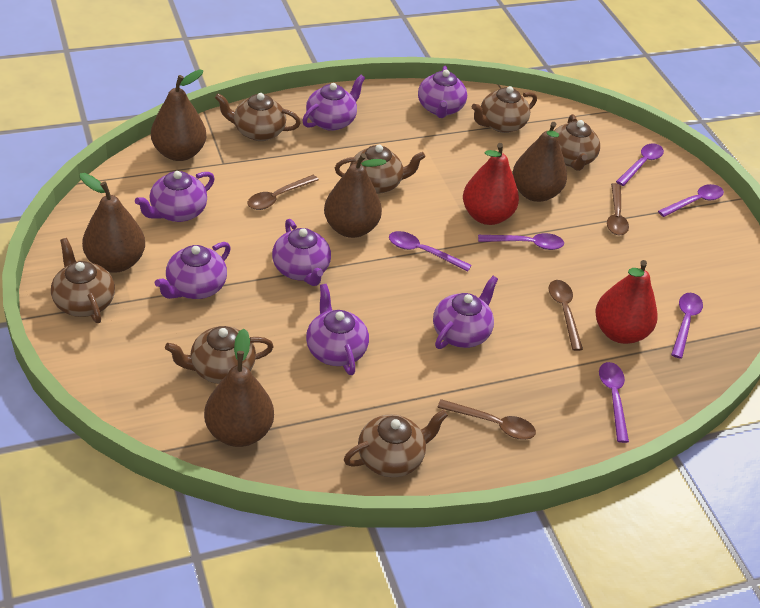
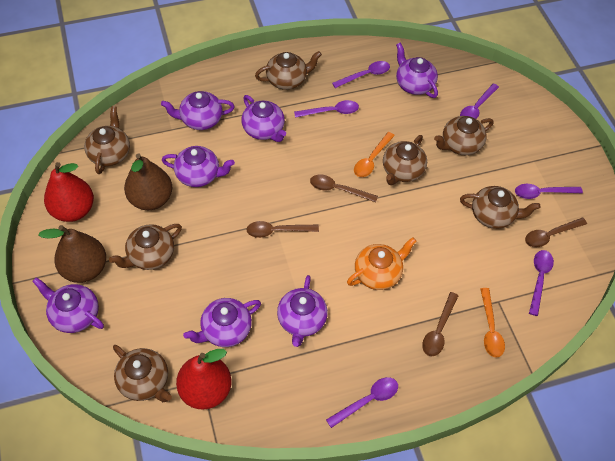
brown pear: 5 -> 2
orange spoon: 0 -> 2
orange teapot: 0 -> 1

